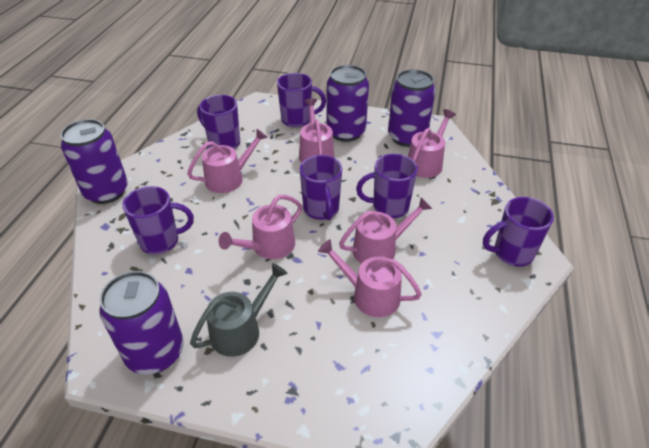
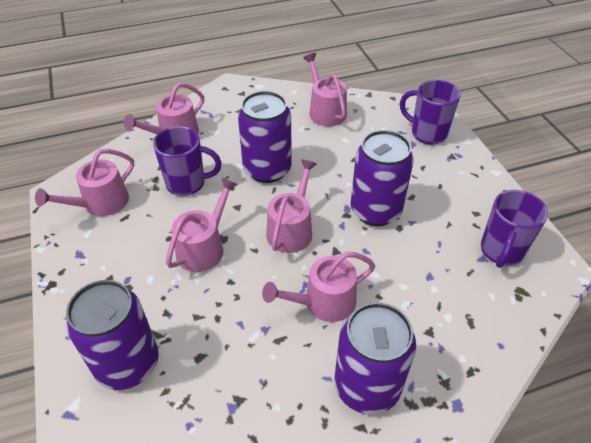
grey watering can: 1 -> 0
purple mug: 6 -> 3

